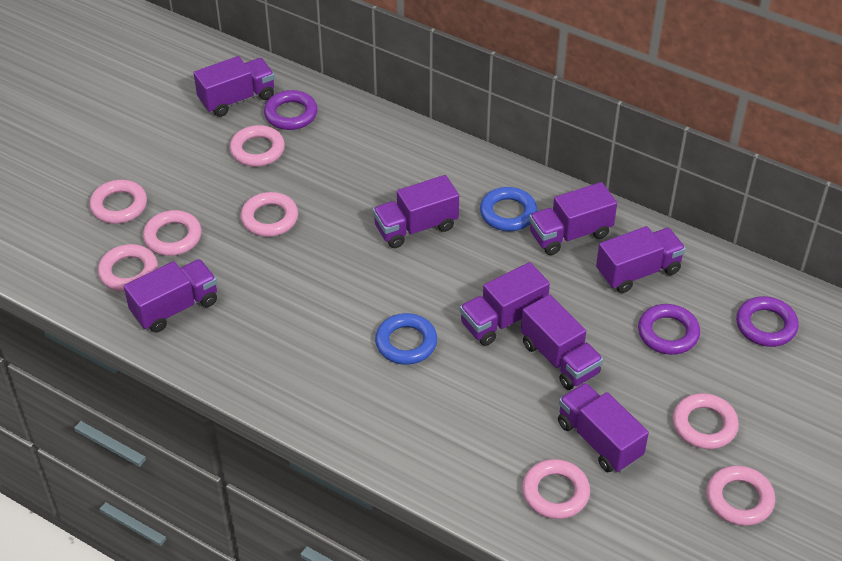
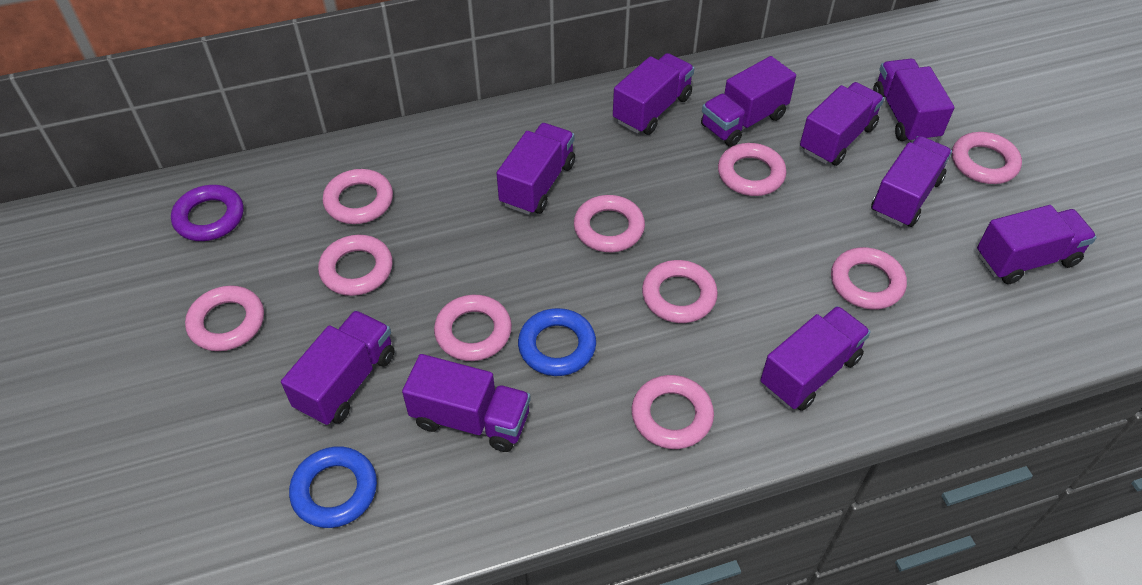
pink ring: 8 -> 10
purple ring: 3 -> 1
purple truck: 8 -> 10

